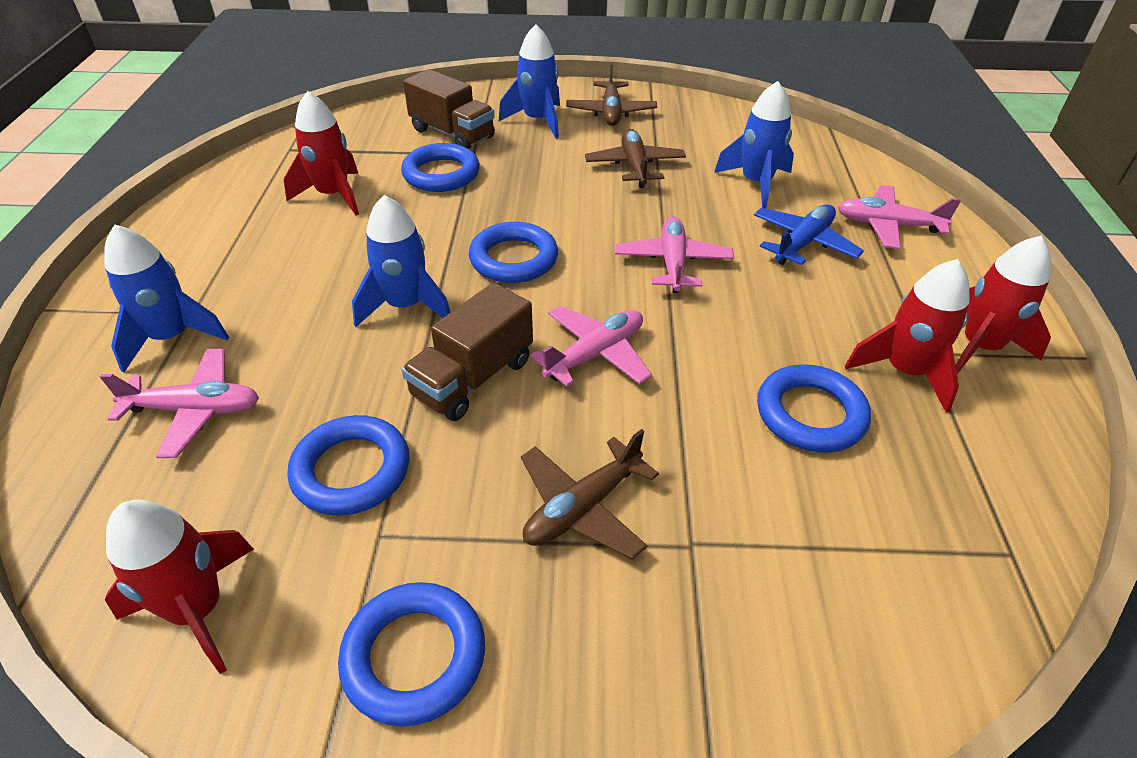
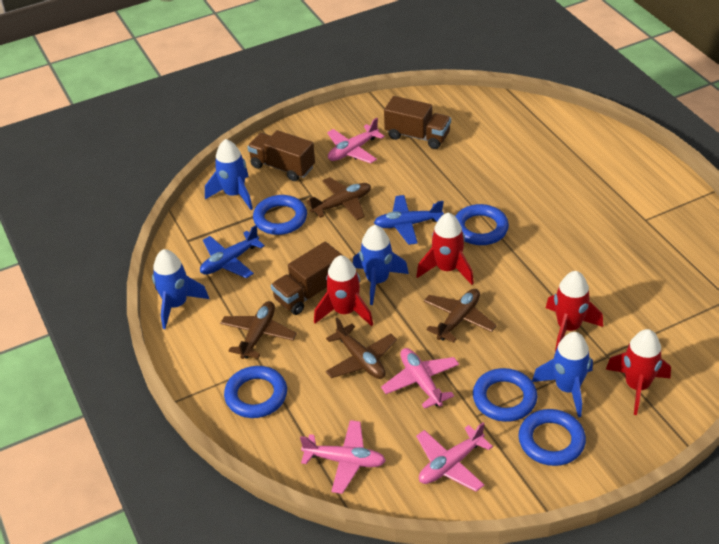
blue plane: 1 -> 2
brown plane: 3 -> 4
brown truck: 2 -> 3

